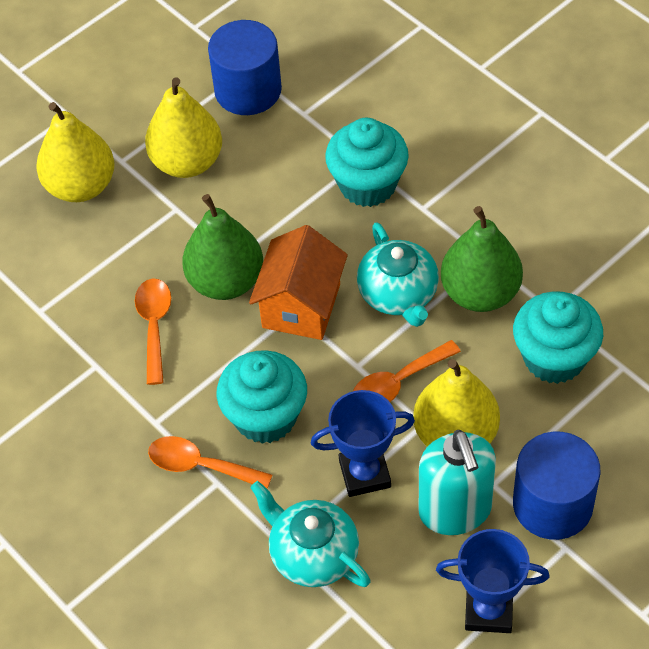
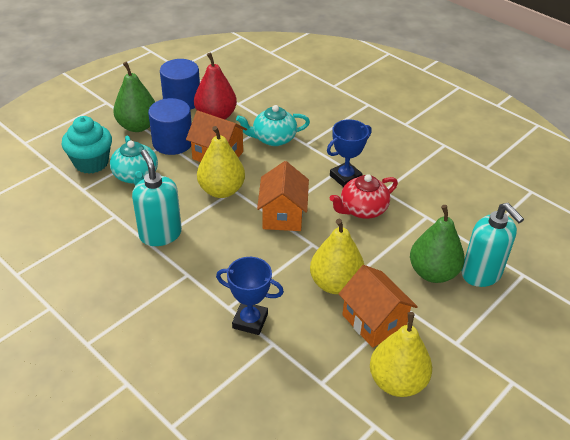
orange house: 1 -> 3
orange spoon: 3 -> 0
red pear: 0 -> 1
red teapot: 0 -> 1
turquoise cupcake: 3 -> 1
turquoise soap dispenser: 1 -> 2

